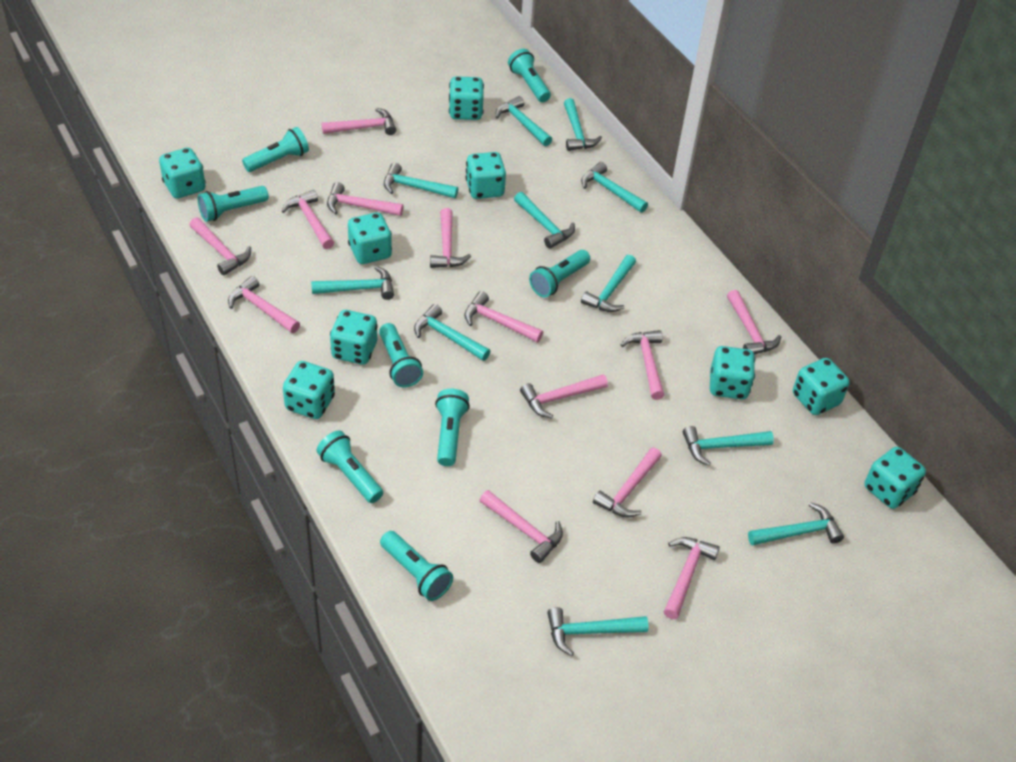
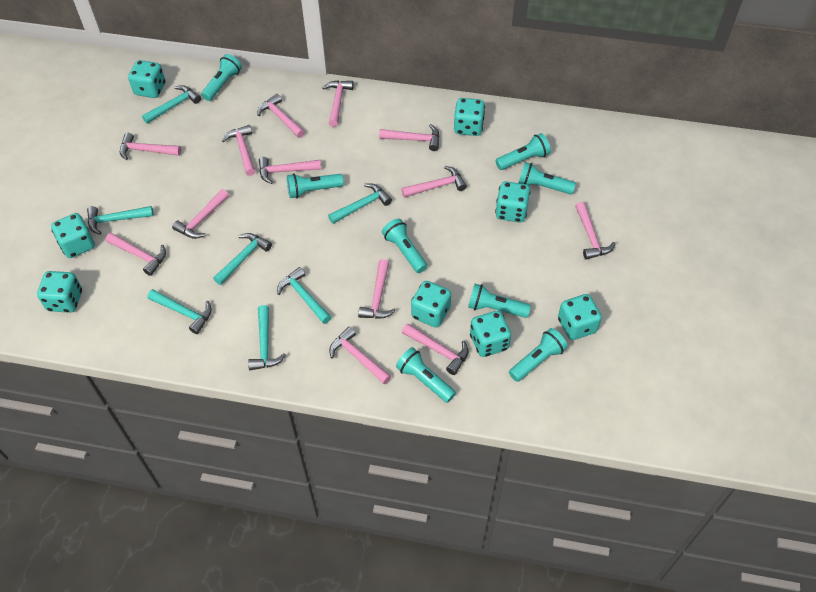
turquoise dice: 9 -> 8
turquoise hammer: 11 -> 7

